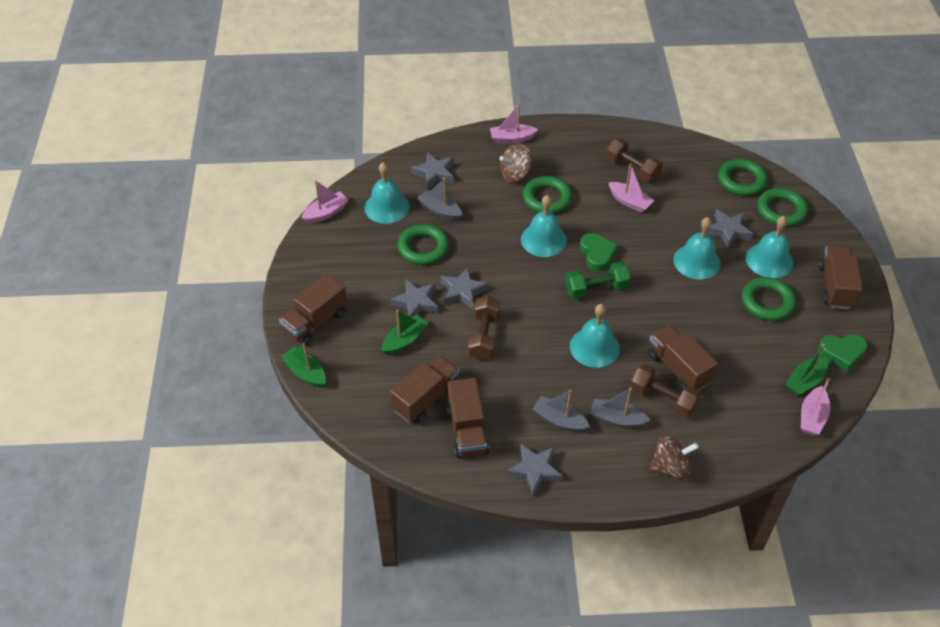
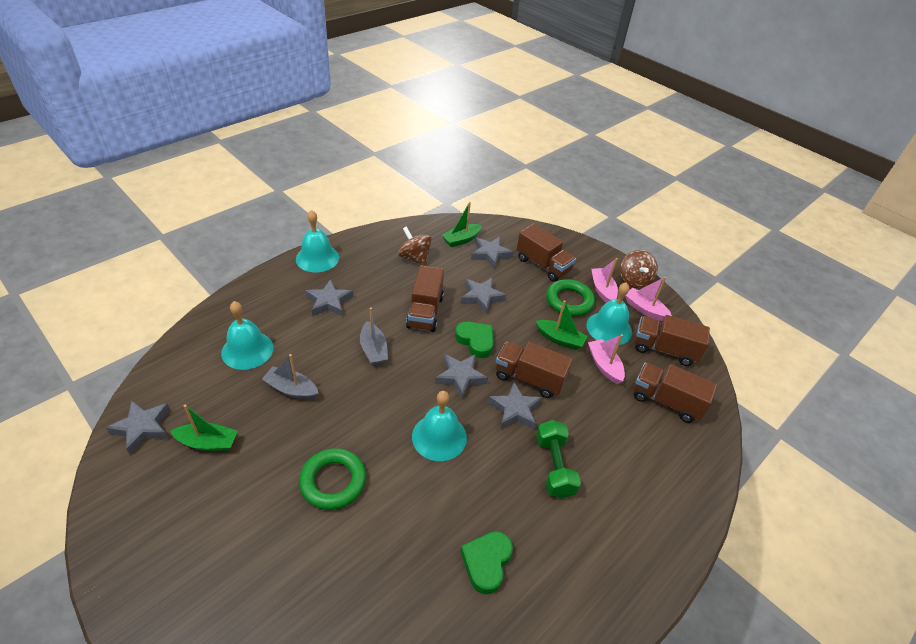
brown dumbbell: 3 -> 0
green ring: 5 -> 2
grey boat: 3 -> 2
grey star: 5 -> 6
pink boat: 4 -> 3
turquoise bell: 5 -> 4

